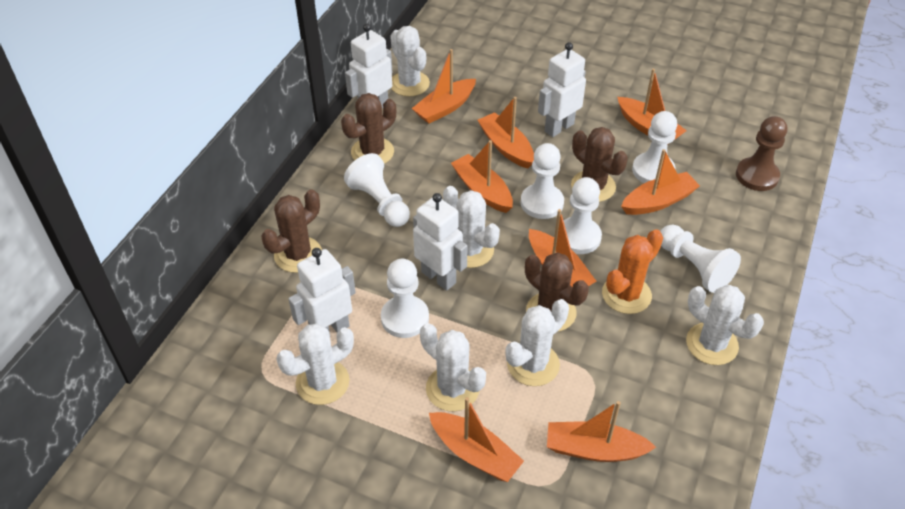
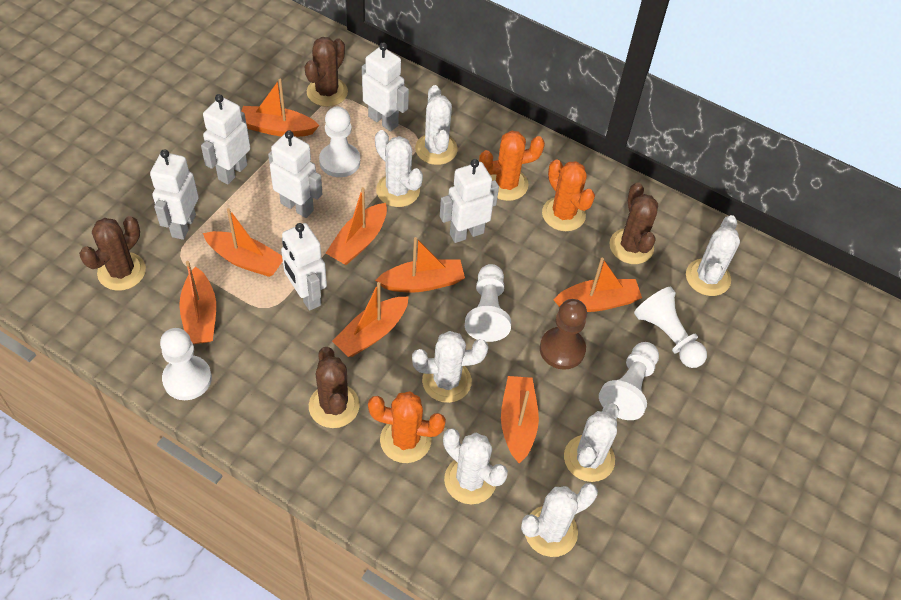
orange cactus: 1 -> 3
white cactus: 6 -> 7
white pawn: 6 -> 5
white robot: 4 -> 6

